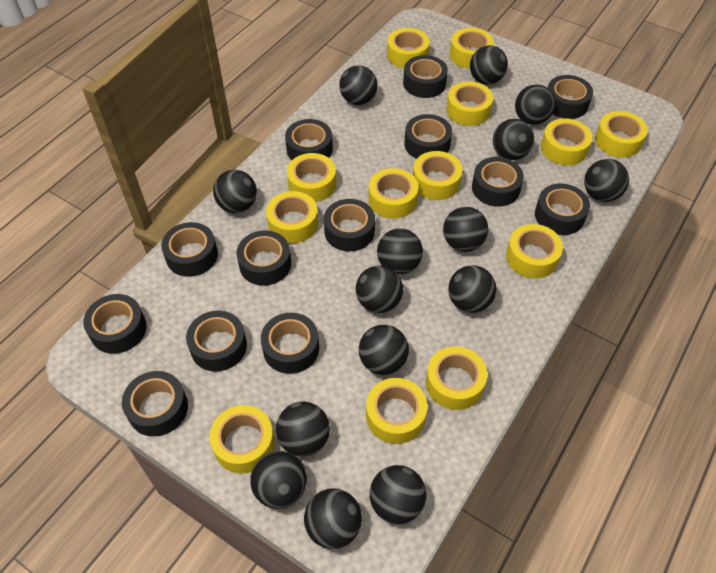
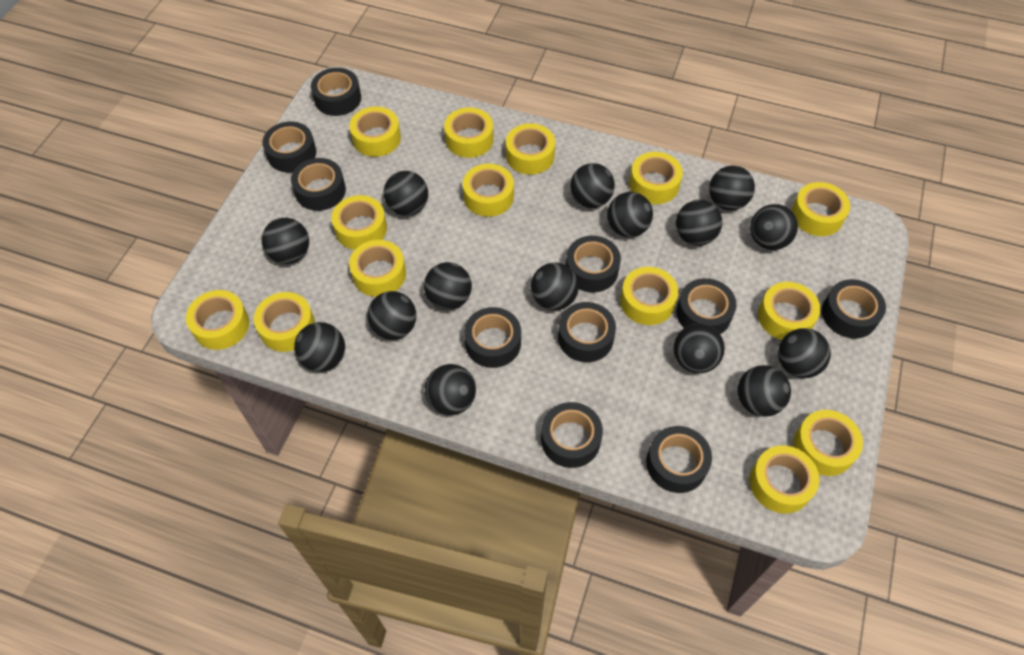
black tape: 13 -> 10
yellow tape: 13 -> 14

